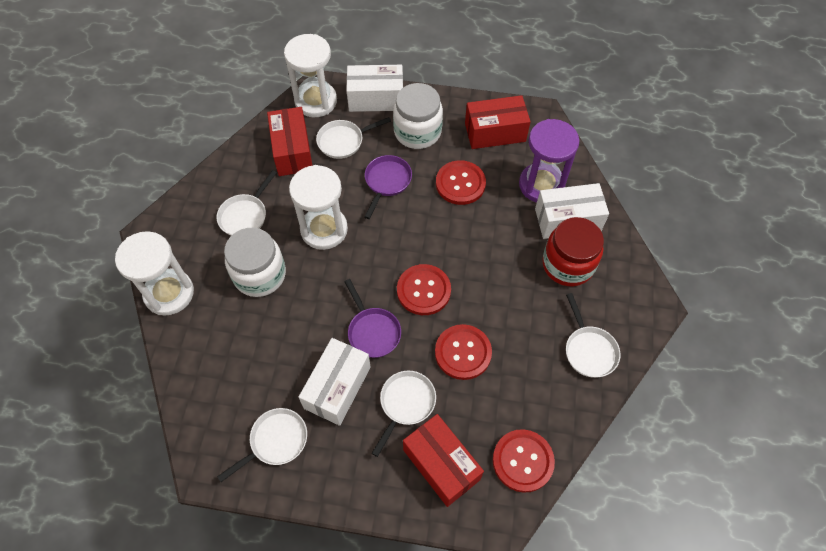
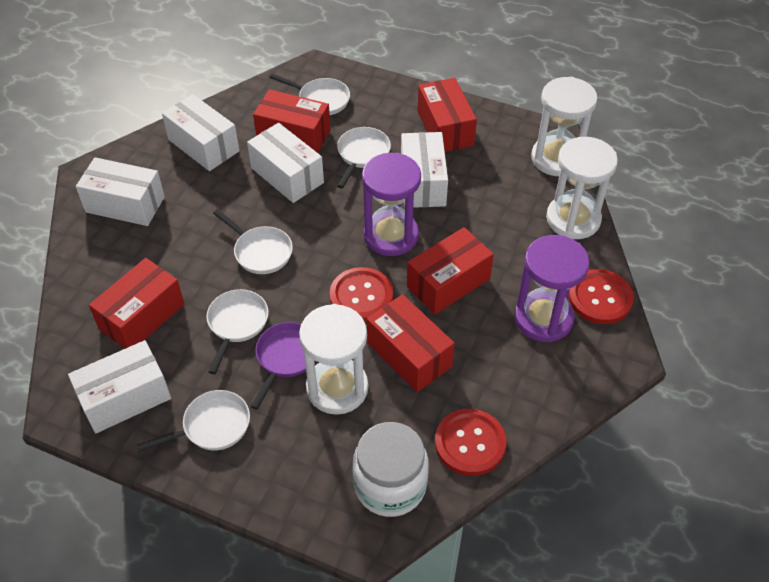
purple hourglass: 1 -> 2
purple pan: 2 -> 1
red box: 3 -> 5
red button: 4 -> 3
red jar: 1 -> 0
white box: 3 -> 5
white jar: 2 -> 1

